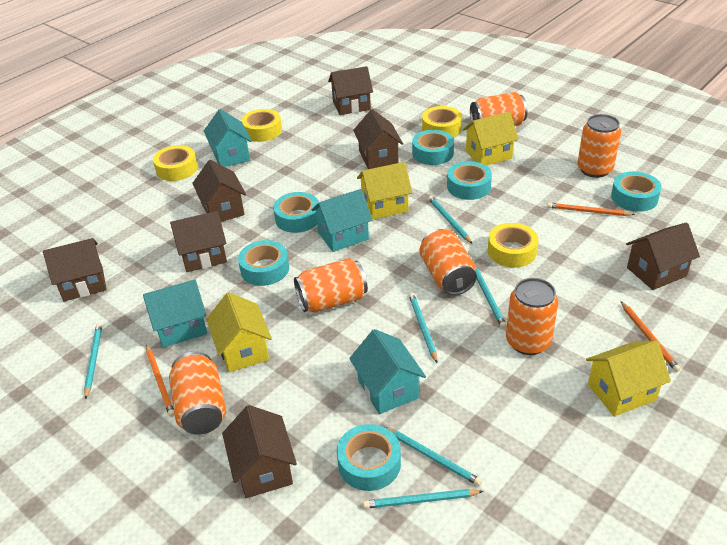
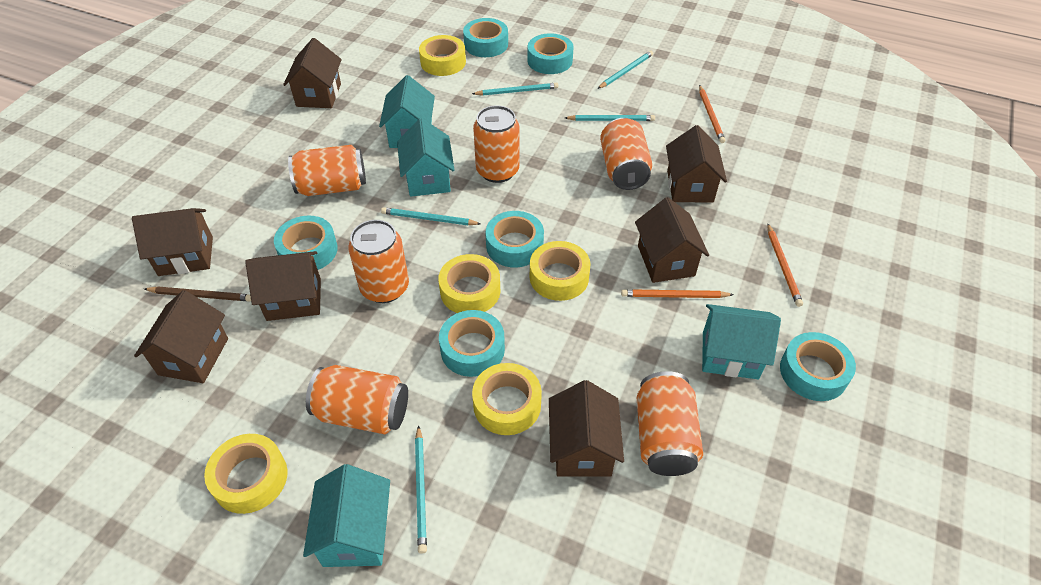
brown pencil: 0 -> 1
turquoise pencil: 6 -> 5
yellow house: 4 -> 0
yellow tape: 4 -> 5

